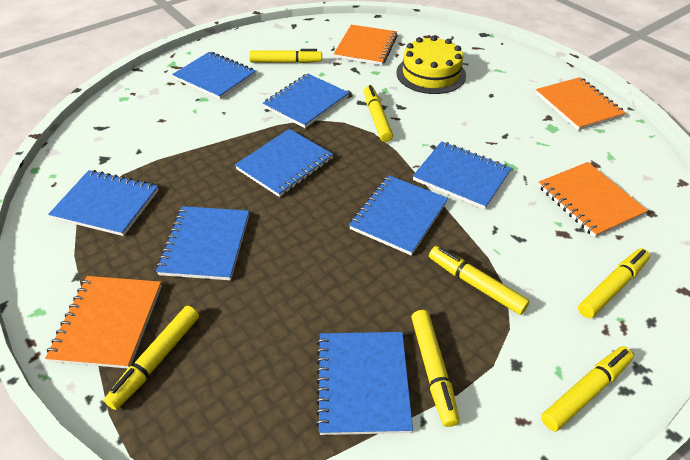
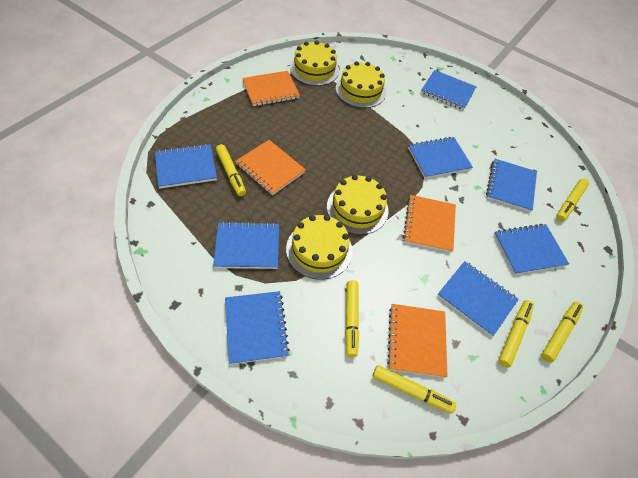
yellow cake: 1 -> 4
yellow marker: 7 -> 6

